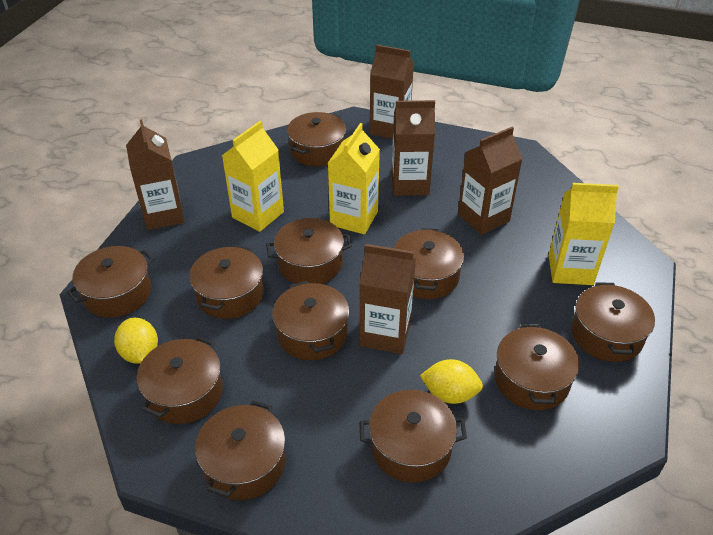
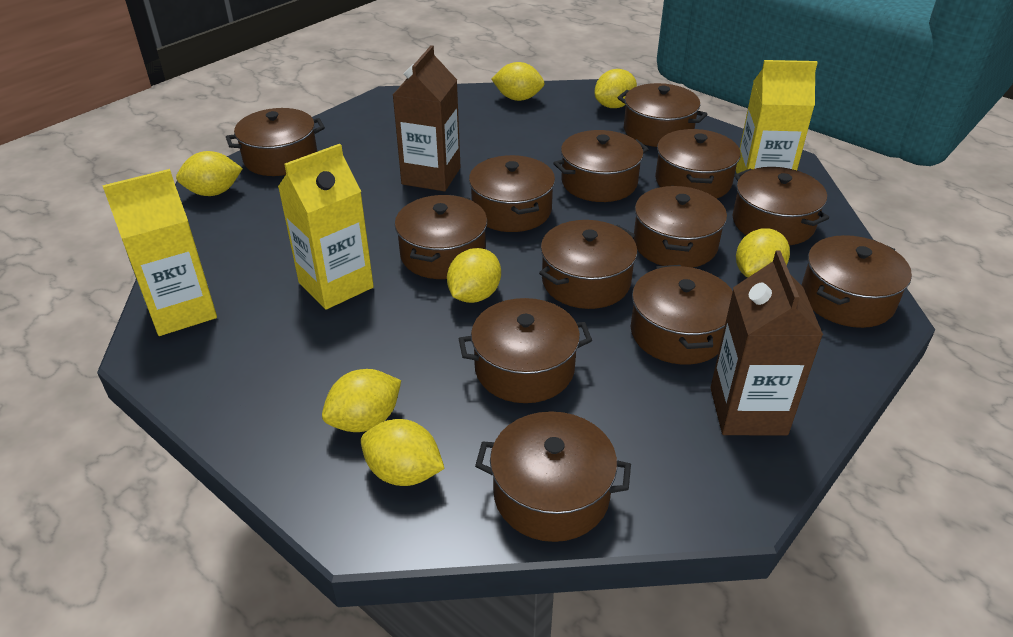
brown carton: 5 -> 2
brown pot: 11 -> 13
yellow lemon: 2 -> 7

